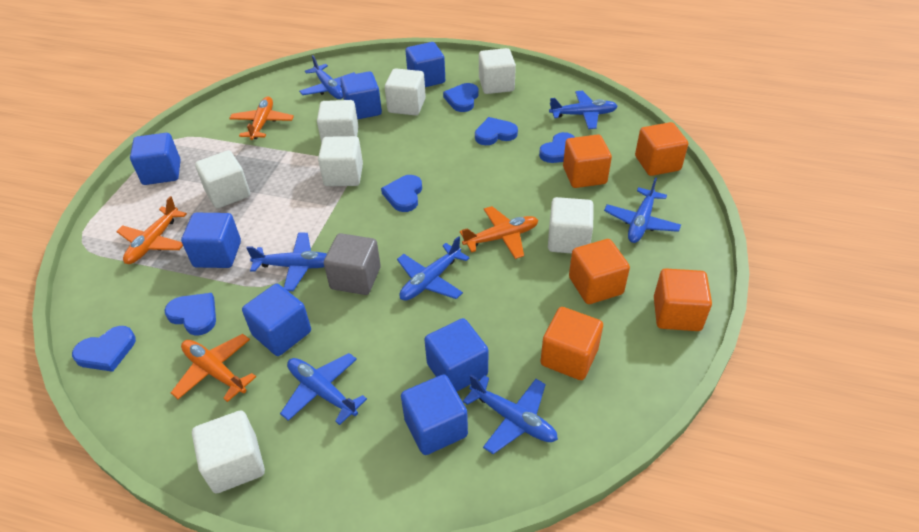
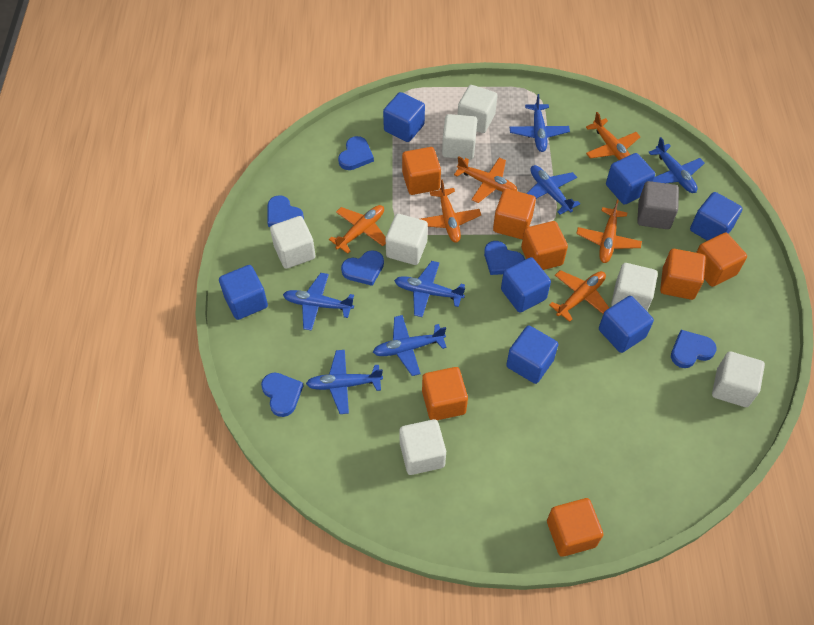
orange cube: 5 -> 7
orange plane: 4 -> 6

